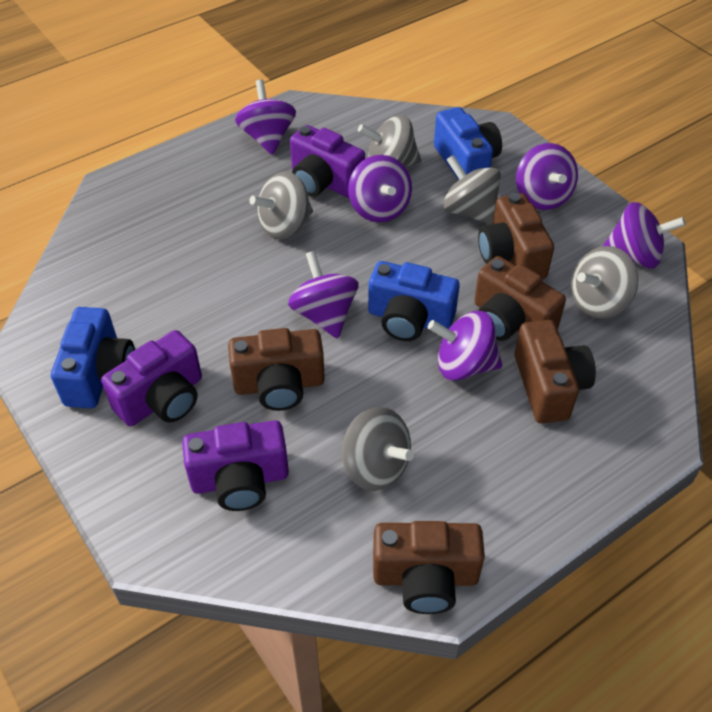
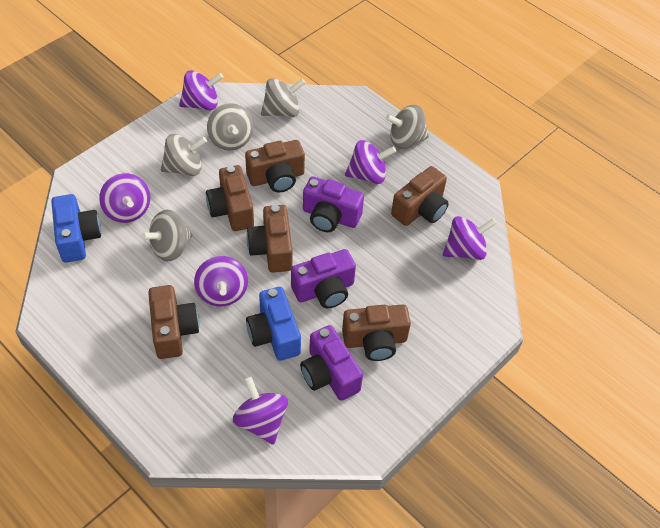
blue camera: 3 -> 2
brown camera: 5 -> 6

